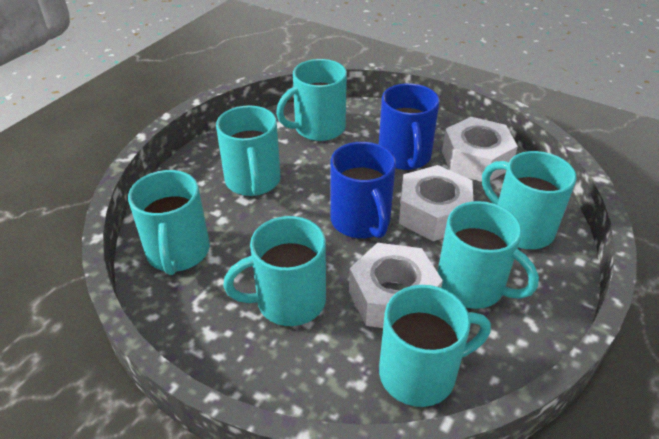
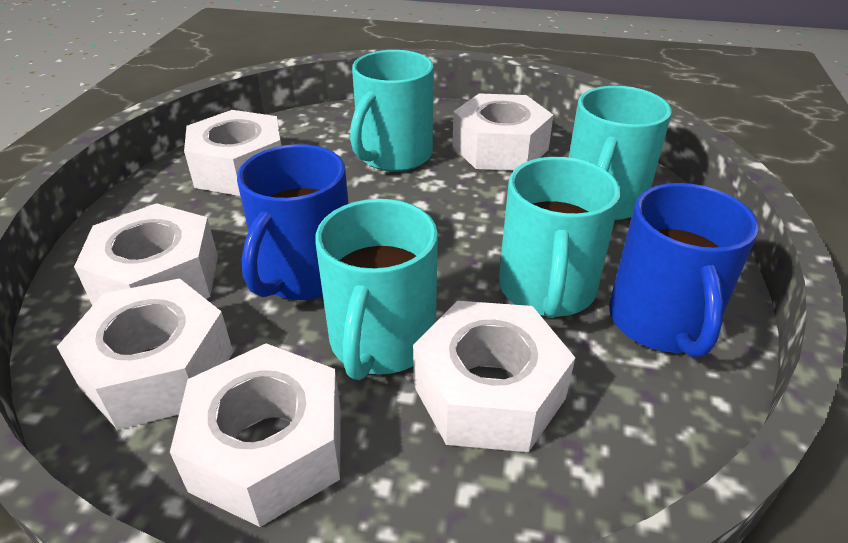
turquoise mug: 7 -> 4
white nut: 3 -> 6

